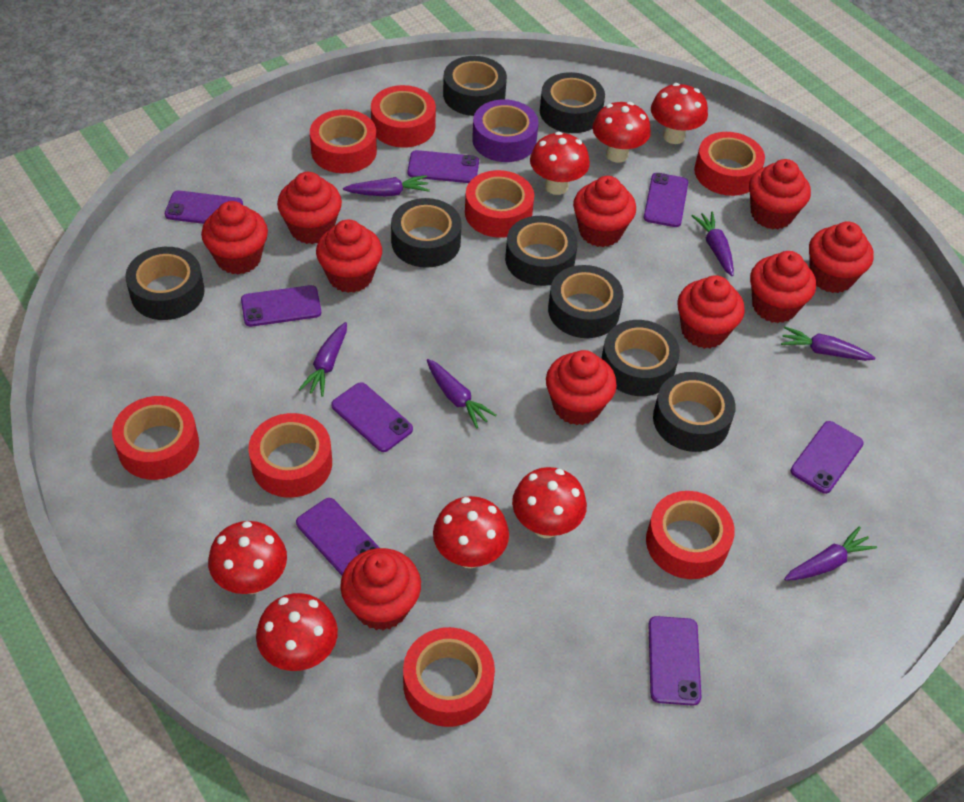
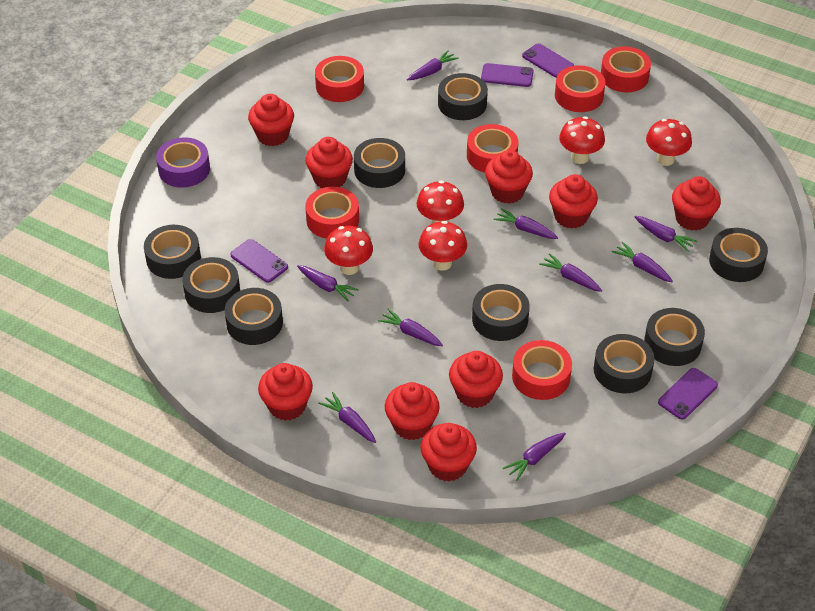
black tape: 8 -> 9
purple carrot: 6 -> 9
purple phone: 8 -> 4
red cupcake: 10 -> 9
red mushroom: 7 -> 5
red tape: 8 -> 6

